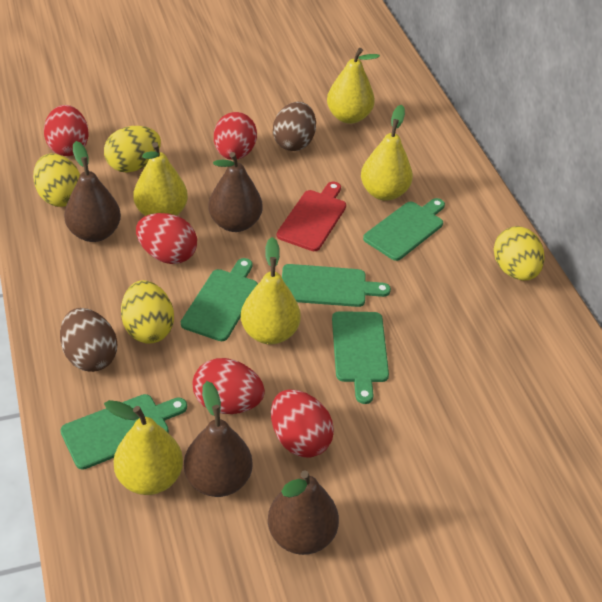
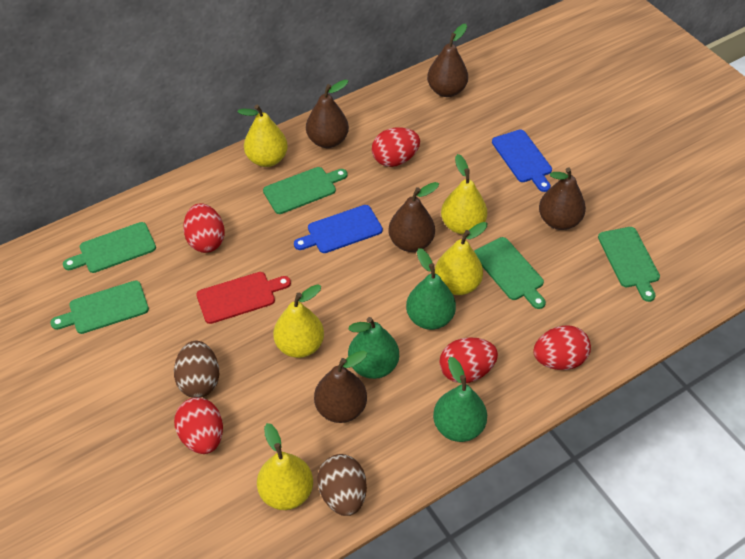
blue cutting board: 0 -> 2
brown pear: 4 -> 5
green pear: 0 -> 3
yellow egg: 4 -> 0

